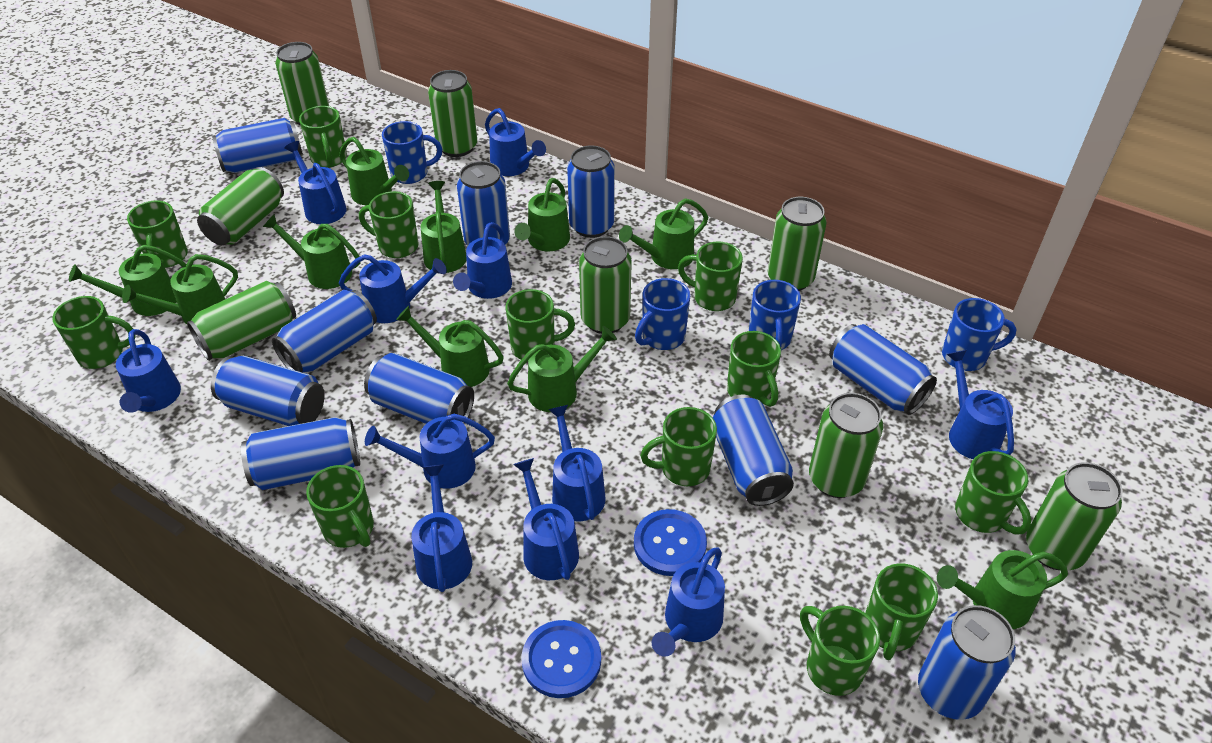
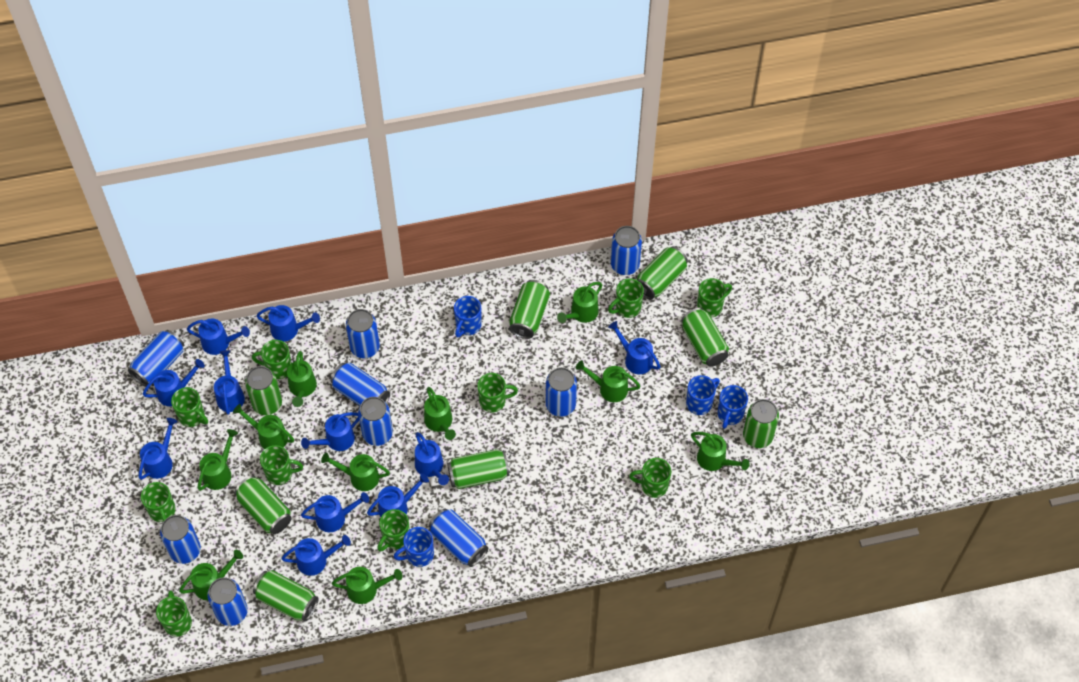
blue button: 2 -> 0
blue can: 10 -> 9
green mug: 12 -> 10

